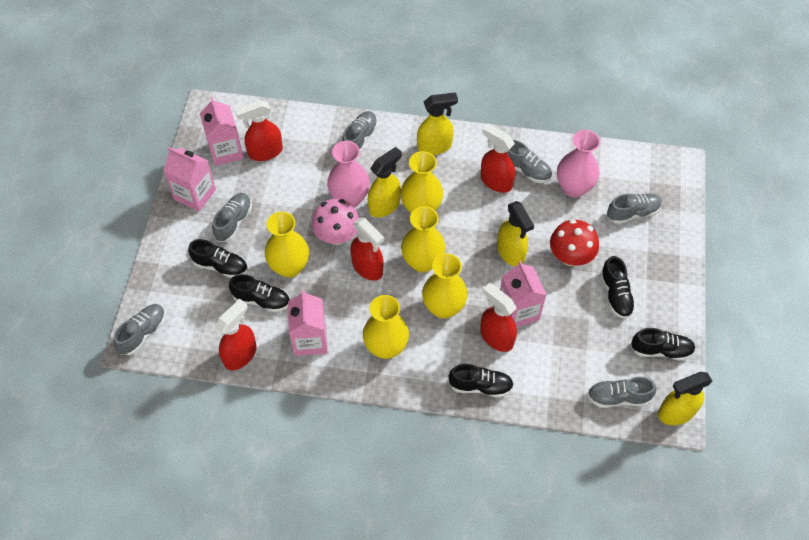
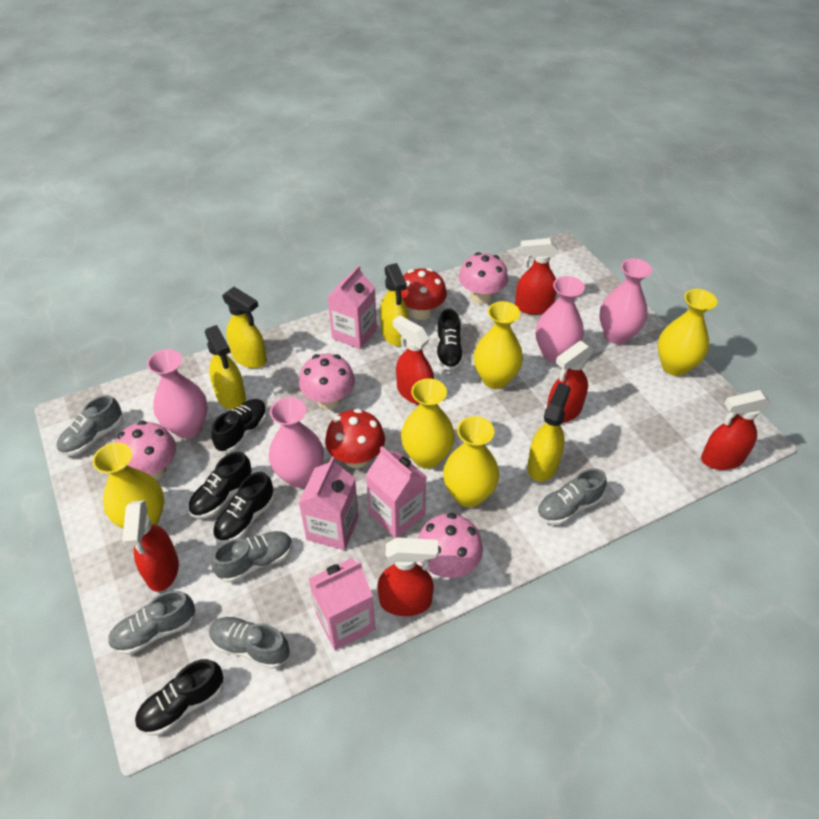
grey shoe: 6 -> 5
pink mushroom: 1 -> 4
pink vase: 2 -> 4
red mushroom: 1 -> 2
red spray bottle: 5 -> 6

